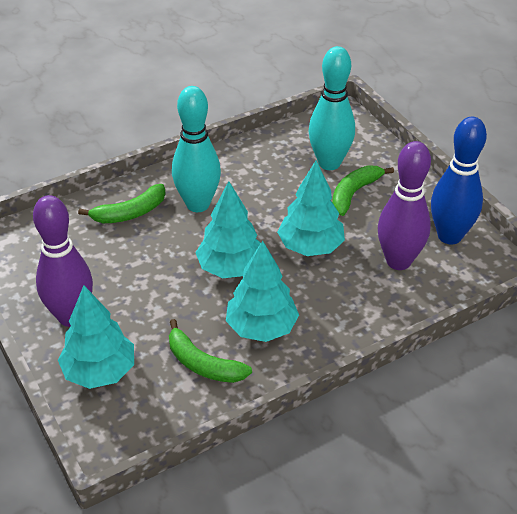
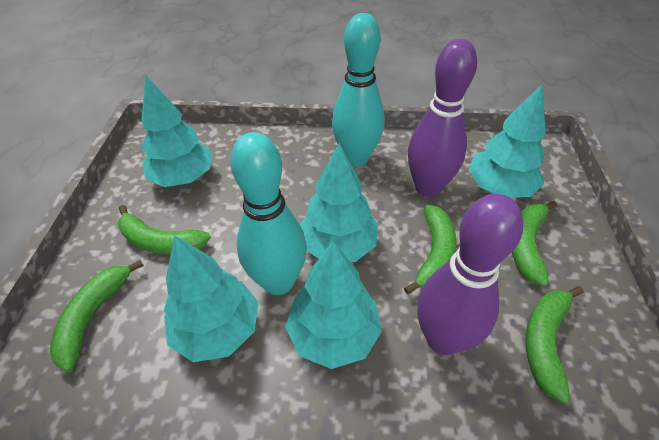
blue bowling pin: 1 -> 0
green banana: 3 -> 5
turquoise tree: 4 -> 5

